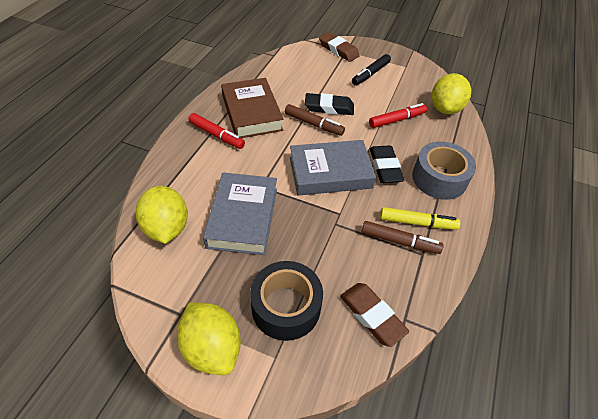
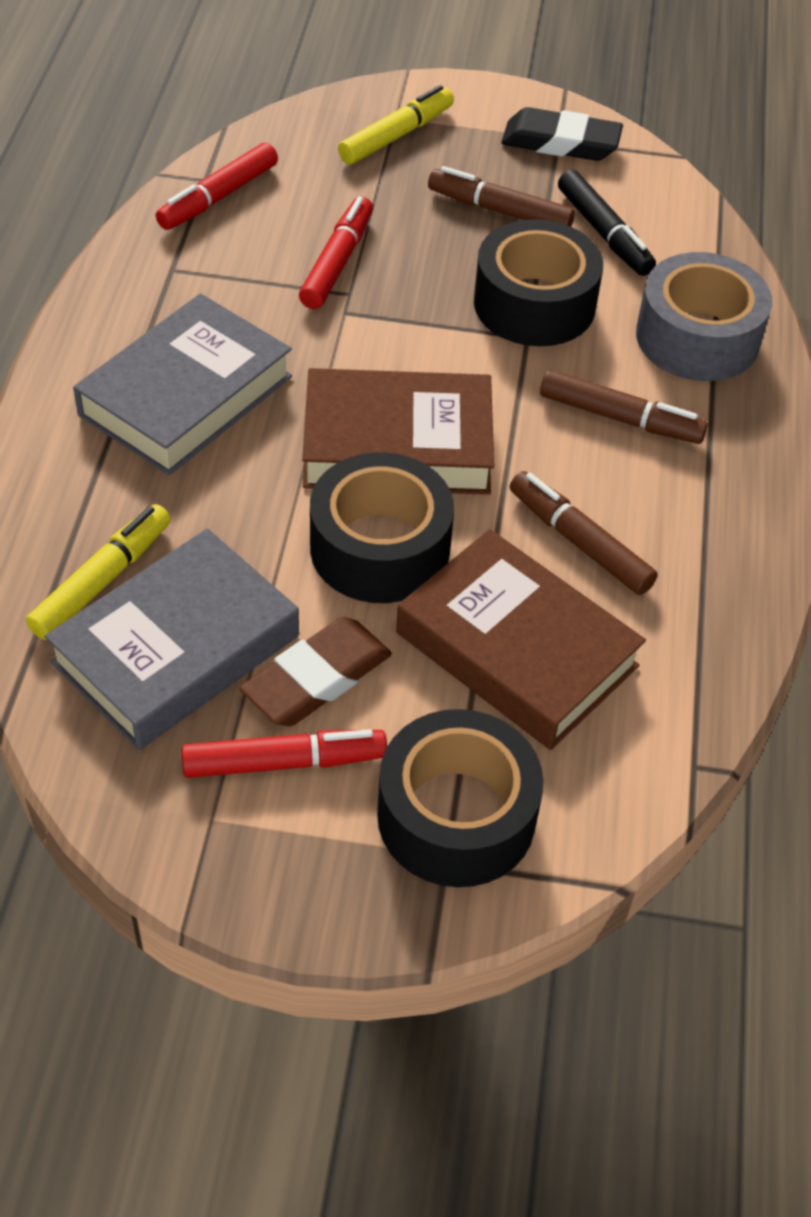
black eraser: 2 -> 1
black tape: 1 -> 3
brown book: 1 -> 2
brown eraser: 2 -> 1
brown marker: 2 -> 3
red marker: 2 -> 3
yellow lemon: 3 -> 0
yellow marker: 1 -> 2

